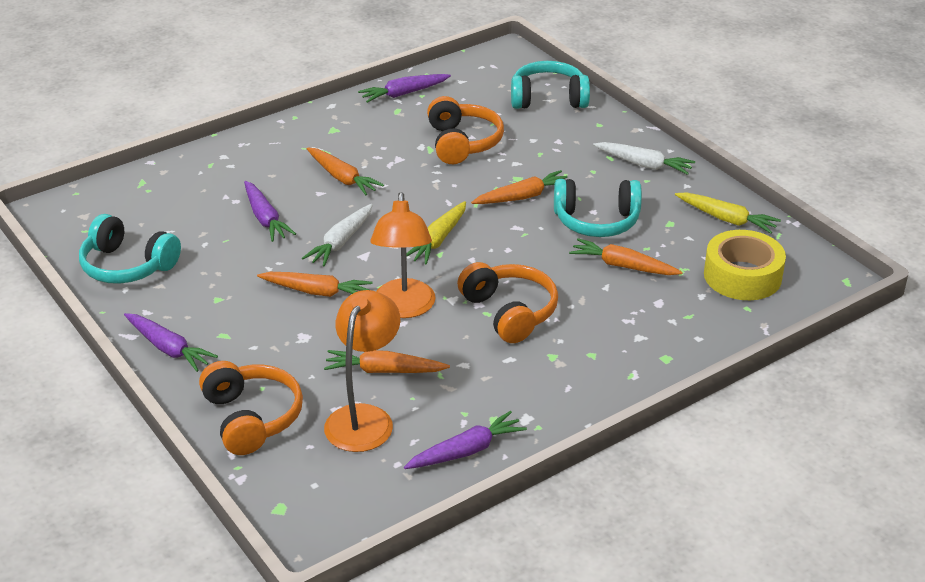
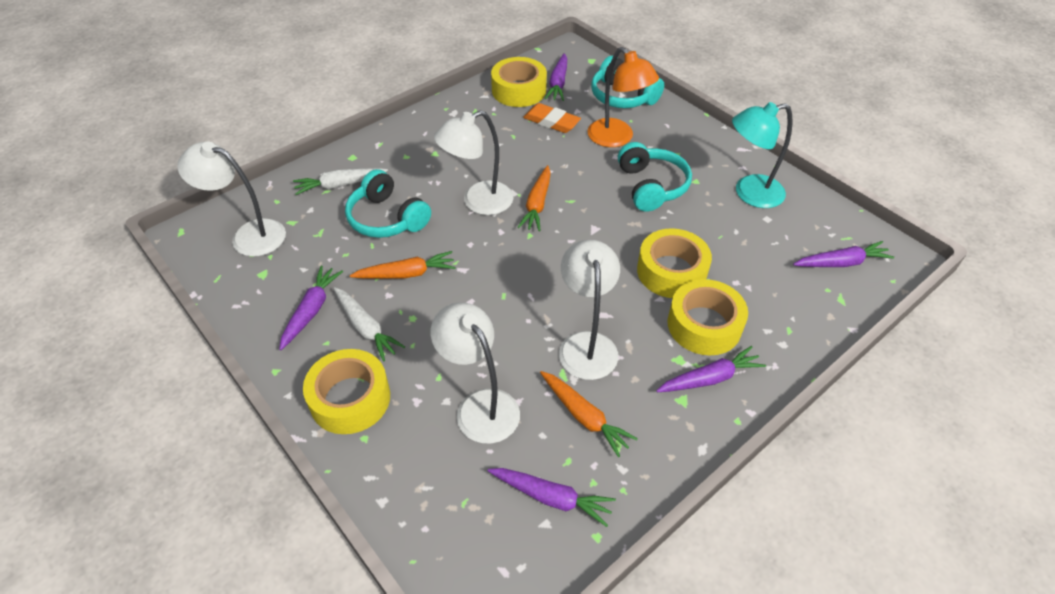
orange carrot: 5 -> 3
orange eraser: 0 -> 1
orange headphones: 3 -> 0
orange lamp: 2 -> 1
purple carrot: 4 -> 5
turquoise lamp: 0 -> 1
white lamp: 0 -> 4
yellow carrot: 2 -> 0
yellow tape: 1 -> 4

